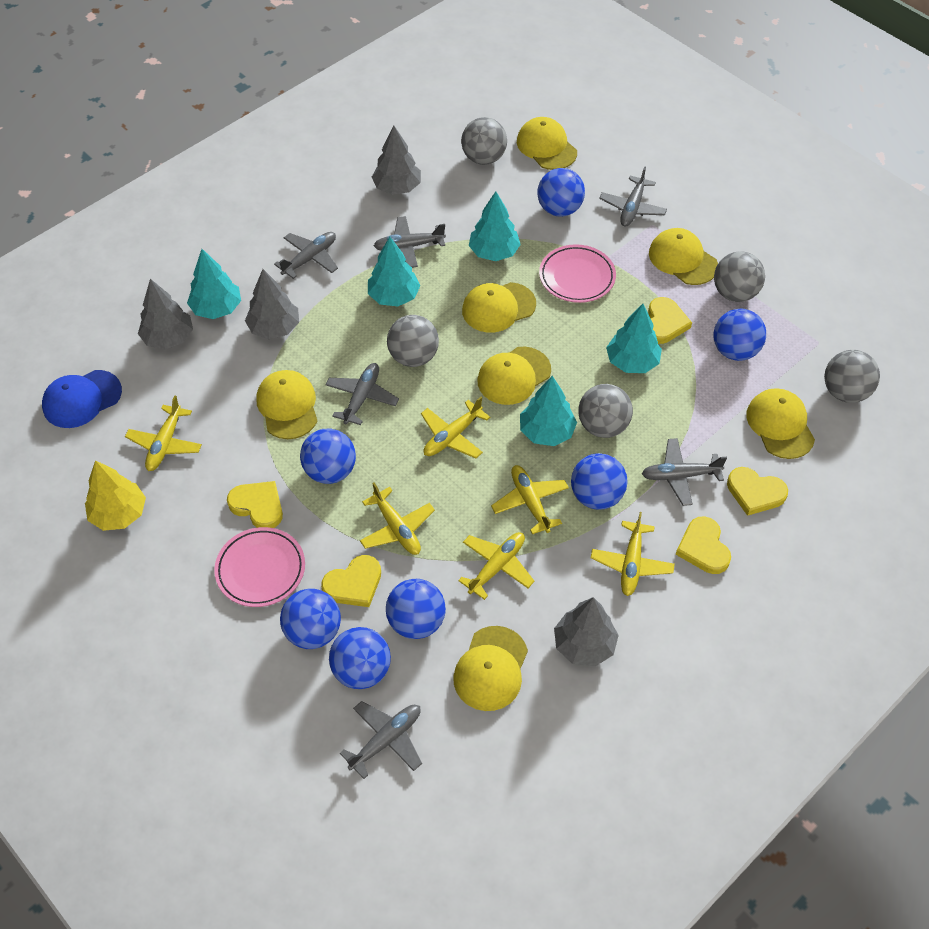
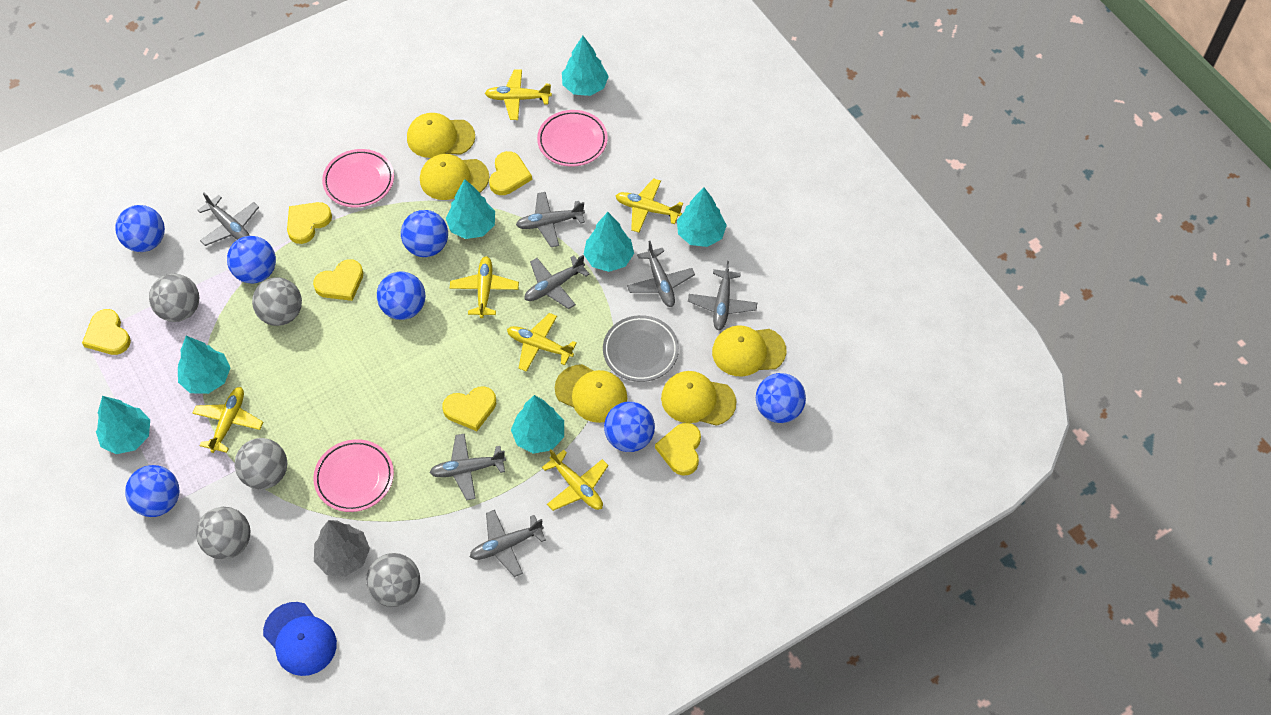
grey plane: 6 -> 7
grey plate: 0 -> 1
grey tree: 4 -> 1
pink plate: 2 -> 3
turquoise tree: 5 -> 7
yellow cap: 7 -> 5
yellow heart: 5 -> 6
yellow tree: 1 -> 0

